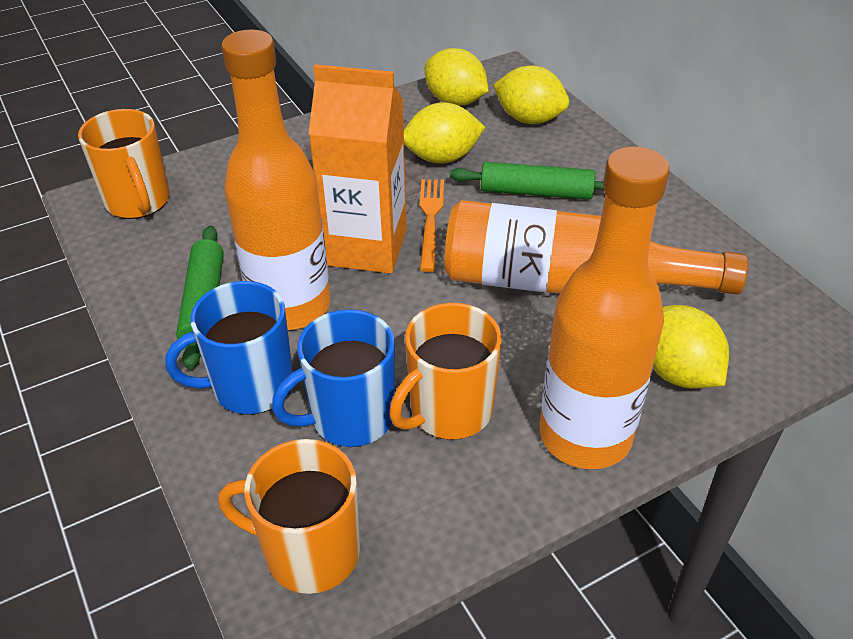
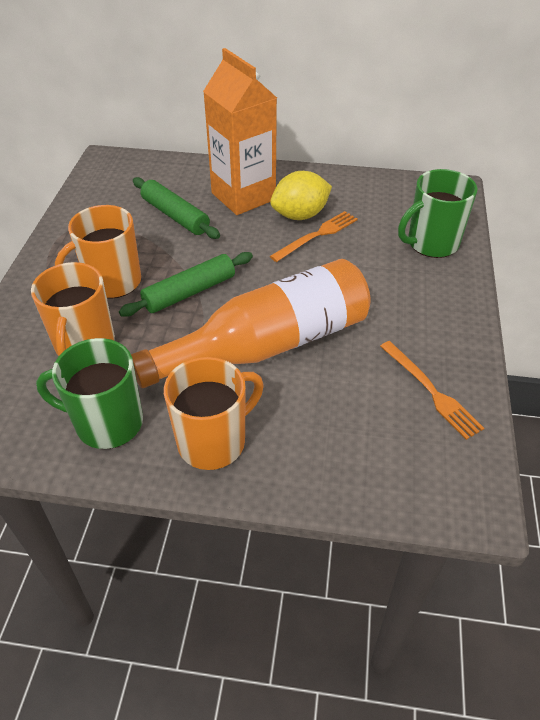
blue mug: 2 -> 0
green mug: 0 -> 2
orange bottle: 3 -> 1
orange fork: 1 -> 2
yellow lemon: 4 -> 1

